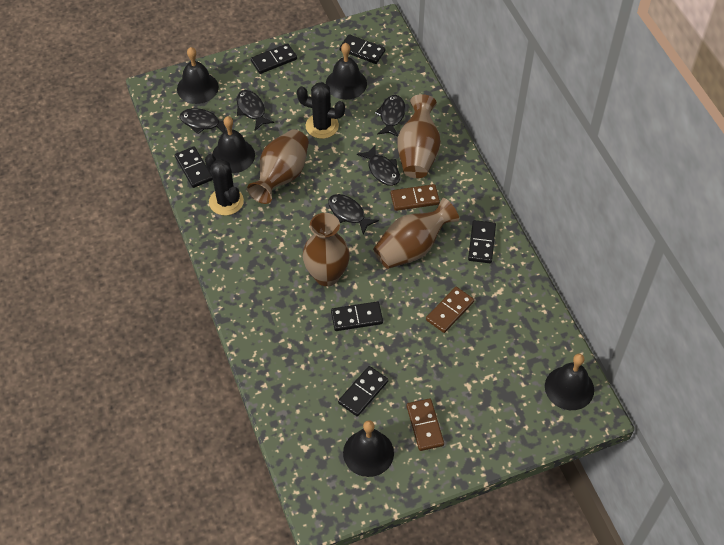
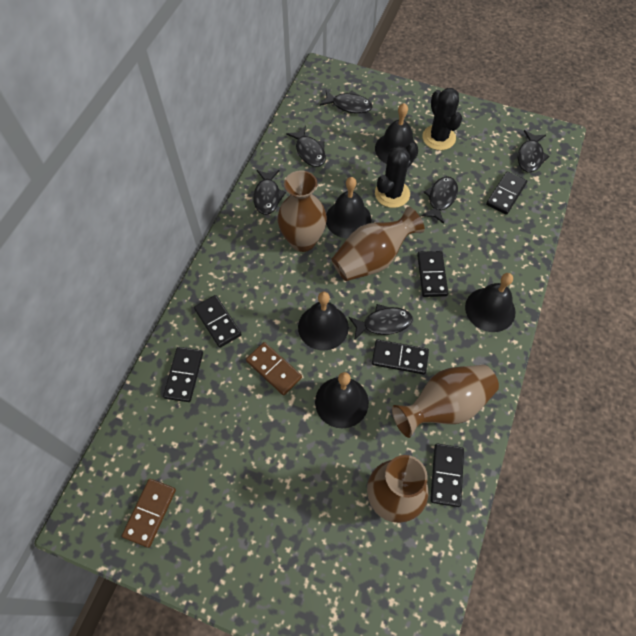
black fish: 5 -> 6
brown domino: 3 -> 2

